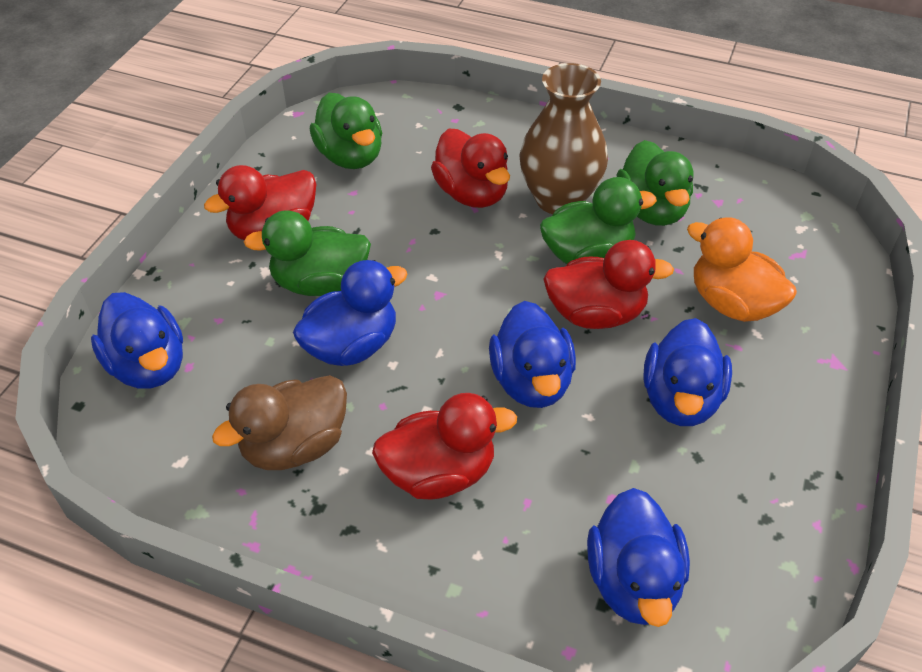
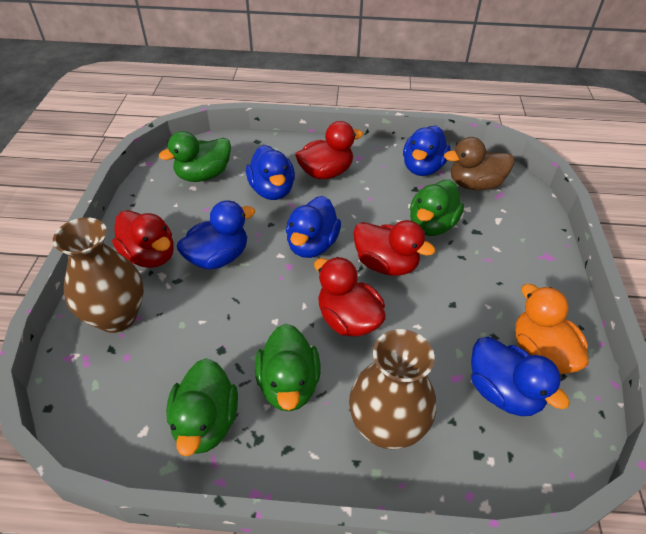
brown vase: 1 -> 2

